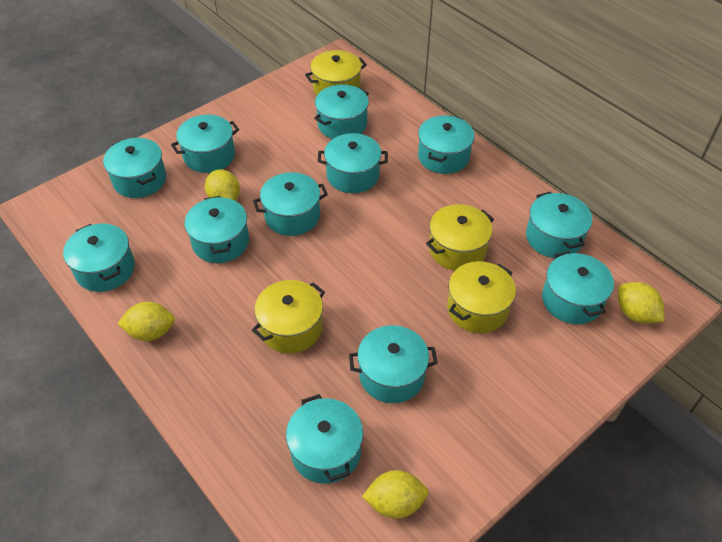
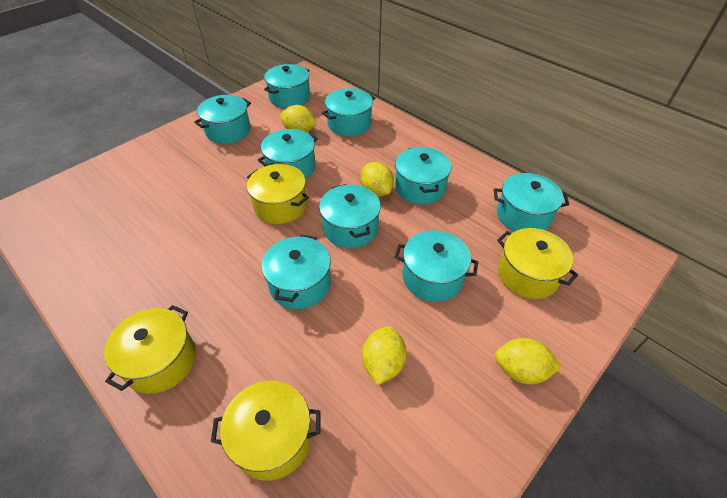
turquoise pot: 12 -> 9

